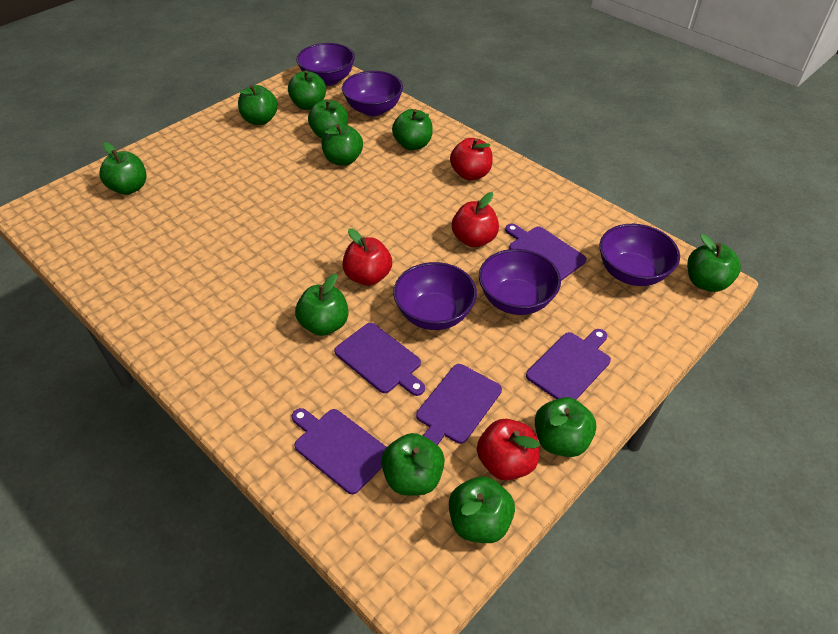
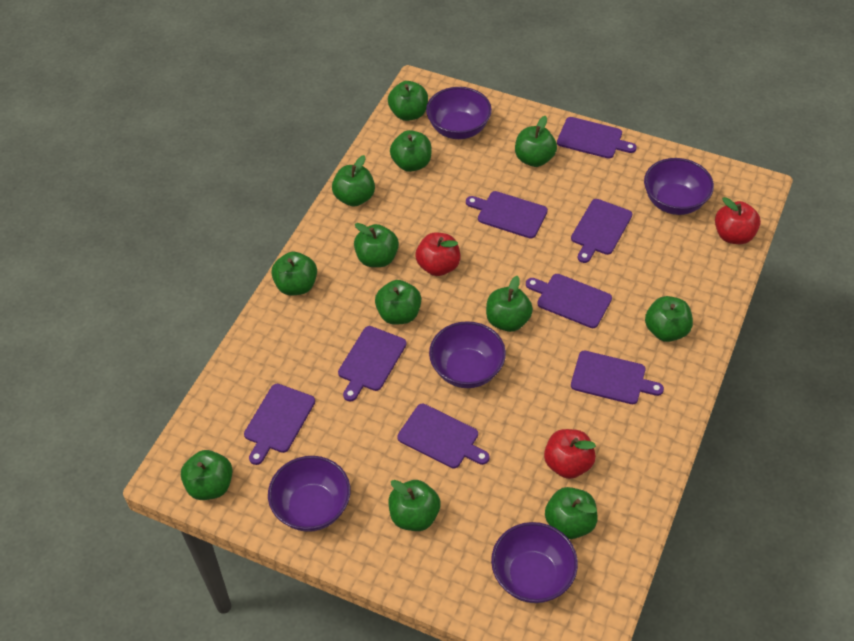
green apple: 11 -> 12
purple cutting board: 5 -> 8
red apple: 4 -> 3

